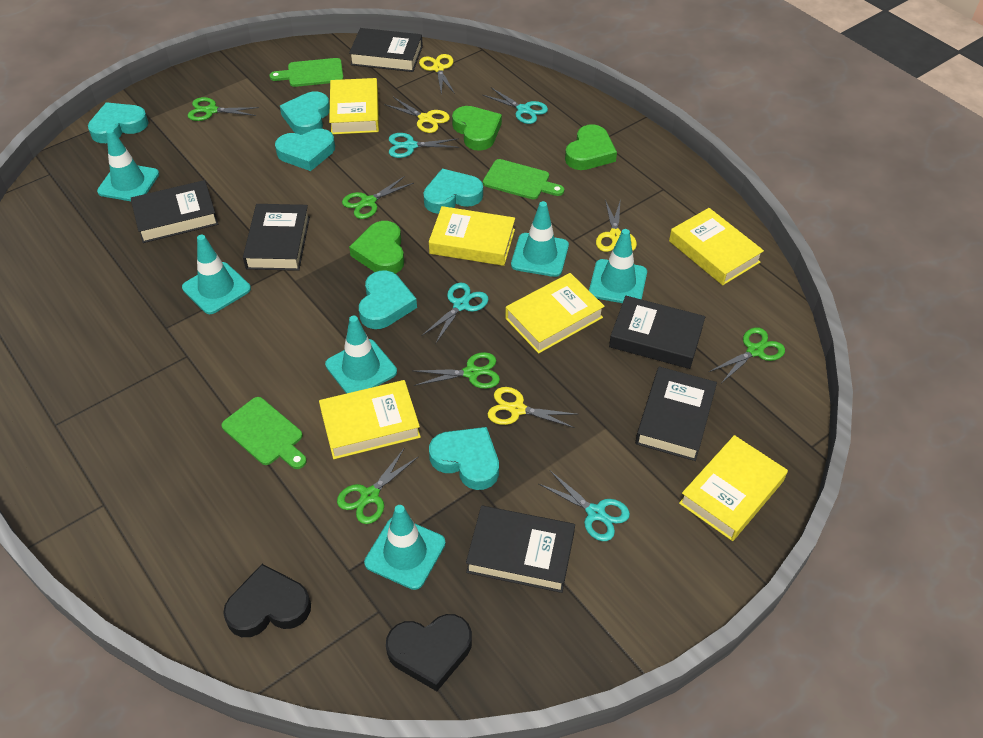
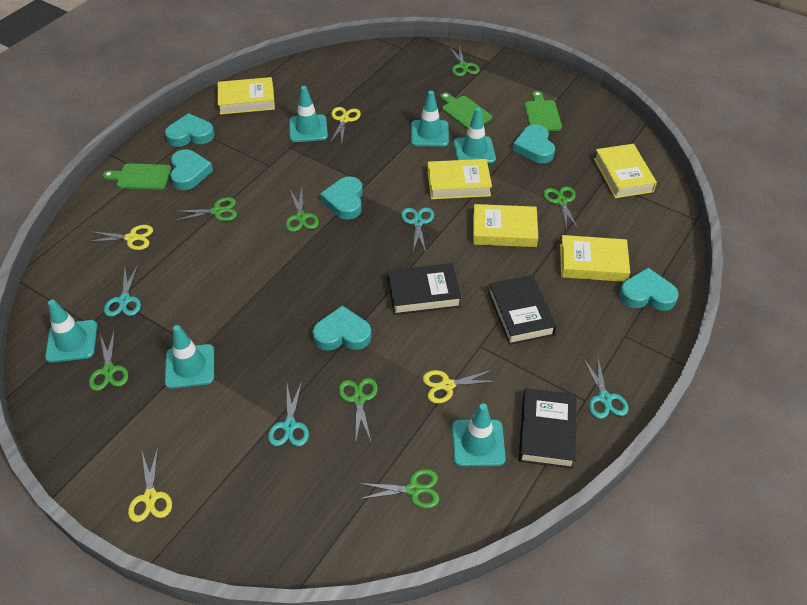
black book: 6 -> 3
black heart: 2 -> 0
green heart: 3 -> 0
green scissors: 5 -> 7
yellow book: 6 -> 5

